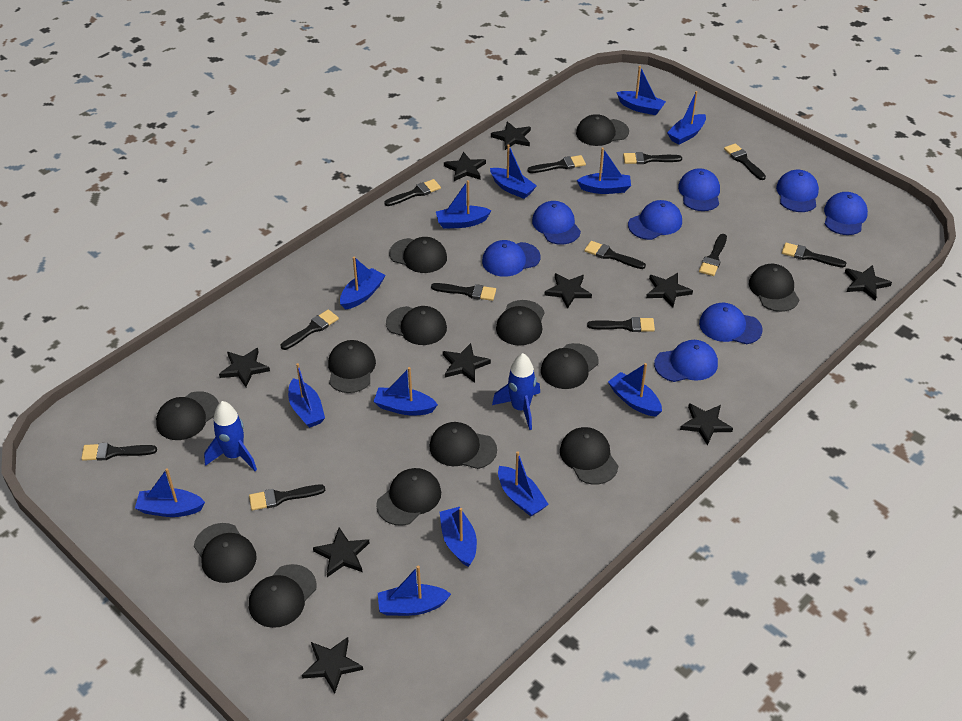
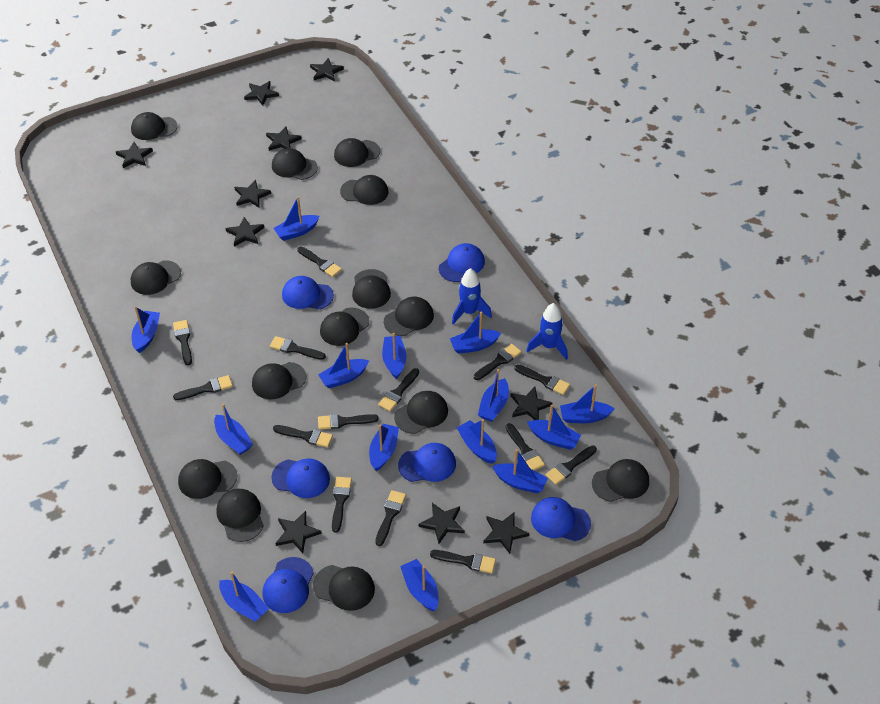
black brush: 12 -> 14
black cap: 13 -> 14
blue boat: 13 -> 14
blue cap: 8 -> 6

